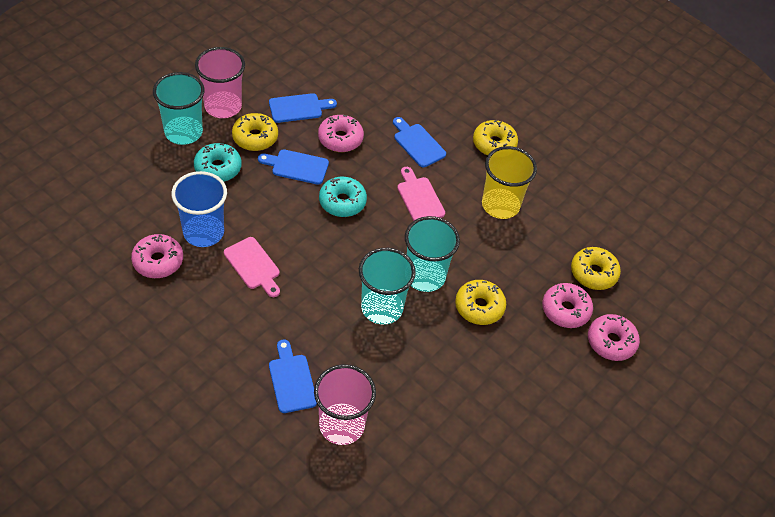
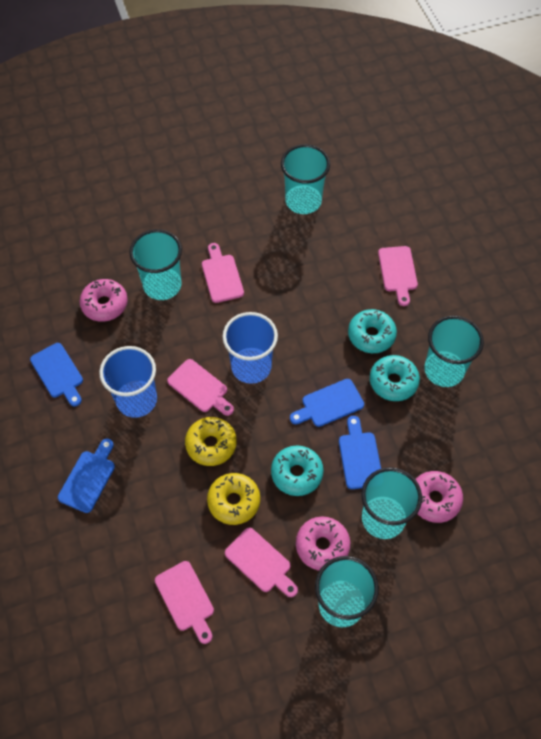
blue cup: 1 -> 2
pink cup: 2 -> 0
pink cutting board: 2 -> 5
pink donut: 4 -> 3
turquoise cup: 3 -> 5
turquoise donut: 2 -> 3
yellow cup: 1 -> 0
yellow donut: 4 -> 2

